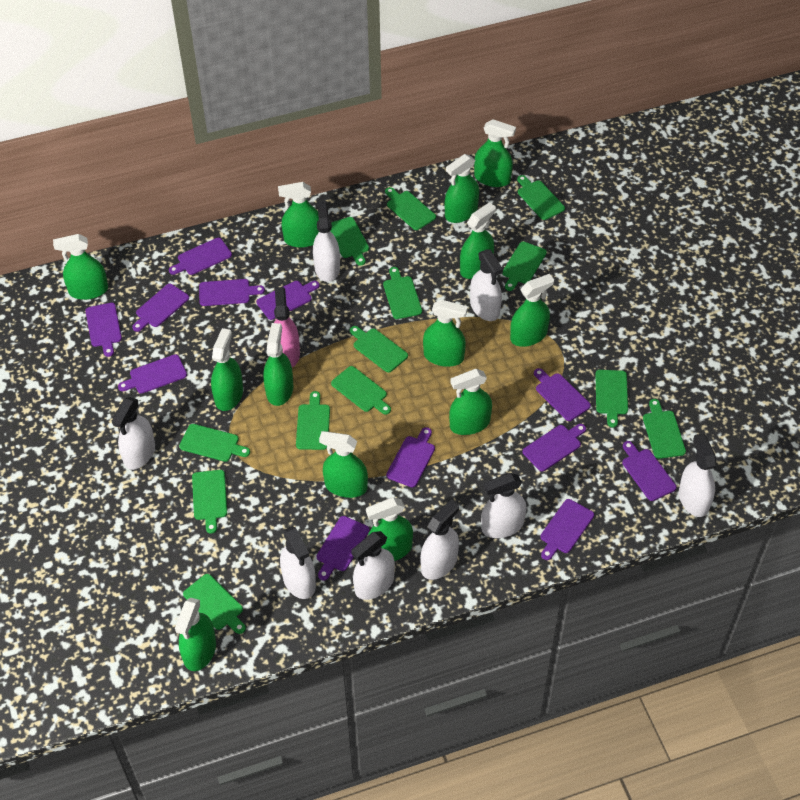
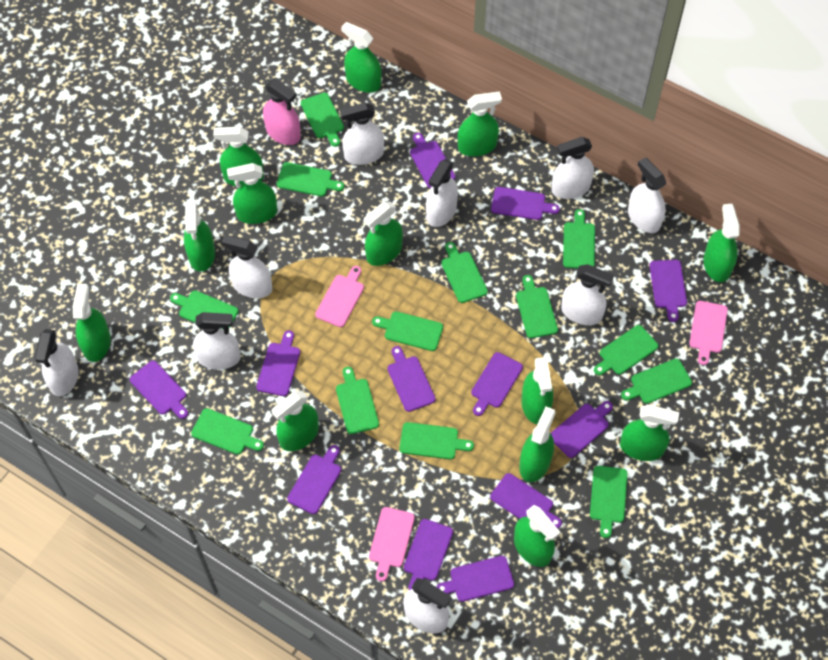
pink cutting board: 0 -> 3
white spray bottle: 8 -> 9

